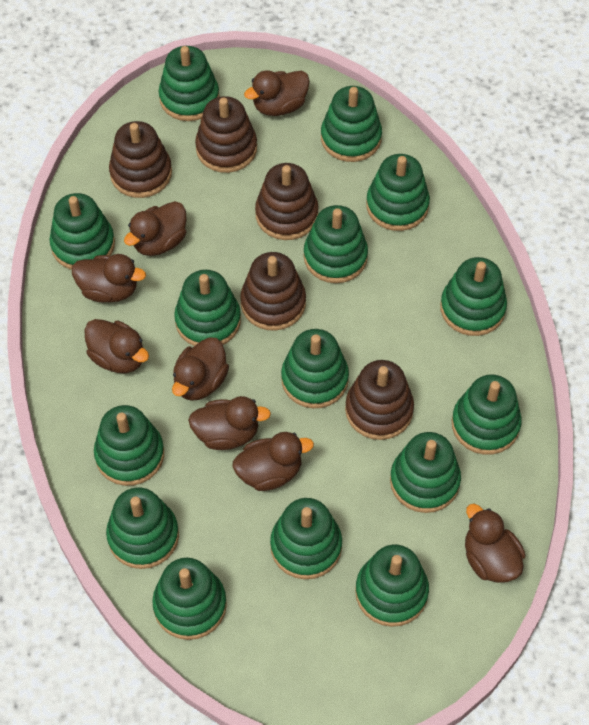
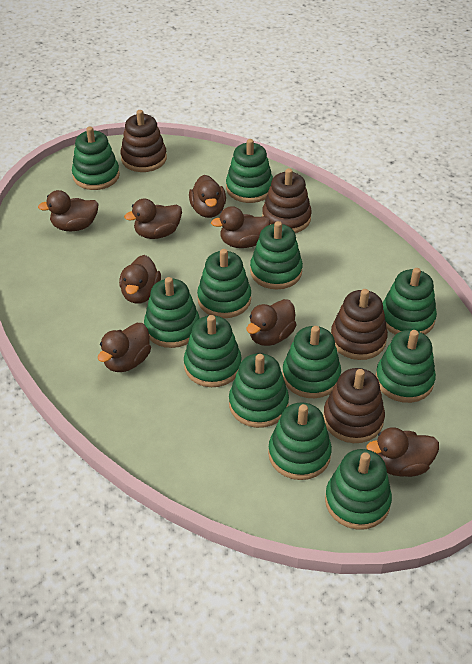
brown stacking toy: 5 -> 4
green stacking toy: 15 -> 12

